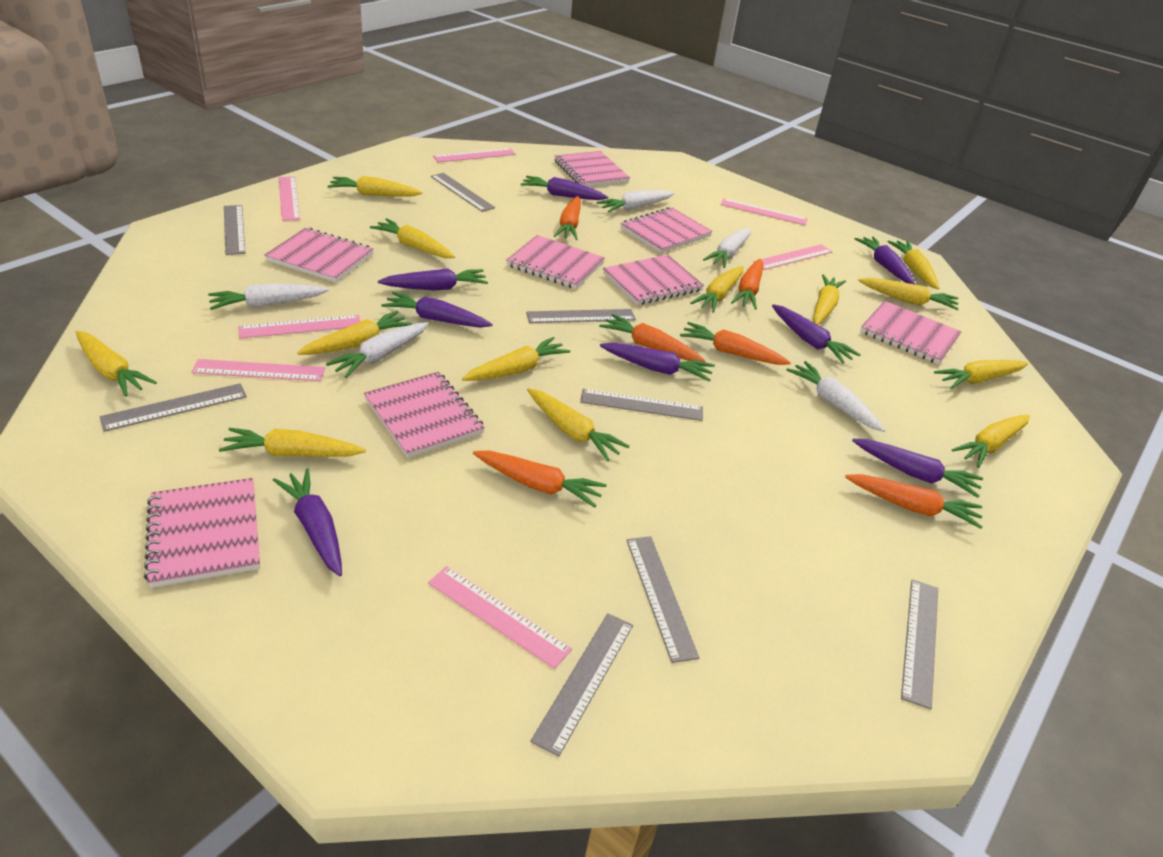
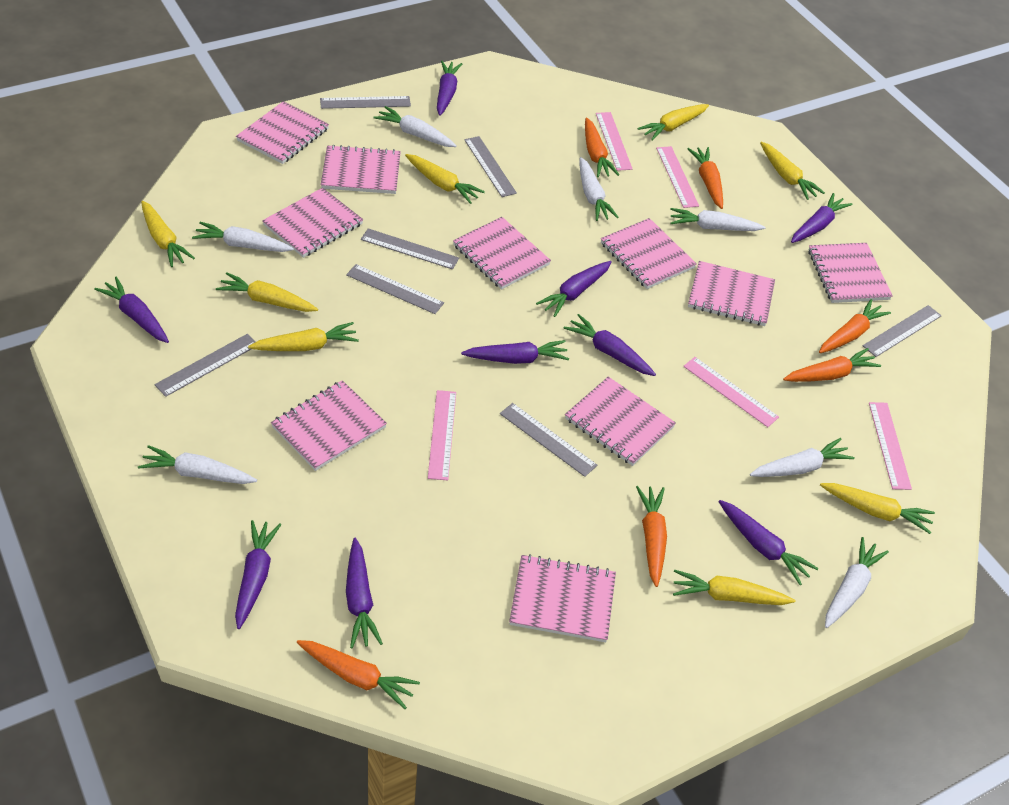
grey ruler: 8 -> 7
pink notebook: 8 -> 10
pink ruler: 7 -> 5
purple carrot: 8 -> 9
white carrot: 5 -> 7
yellow carrot: 13 -> 8

